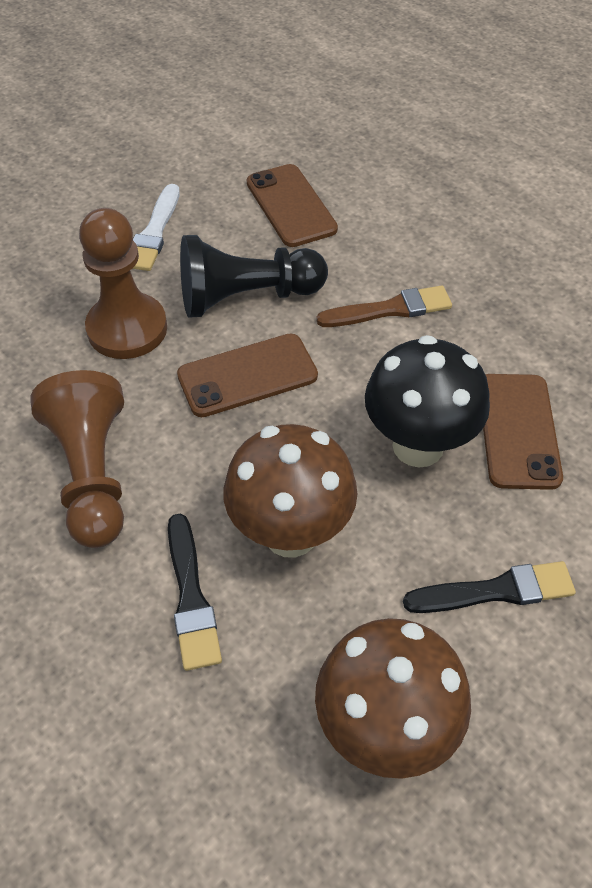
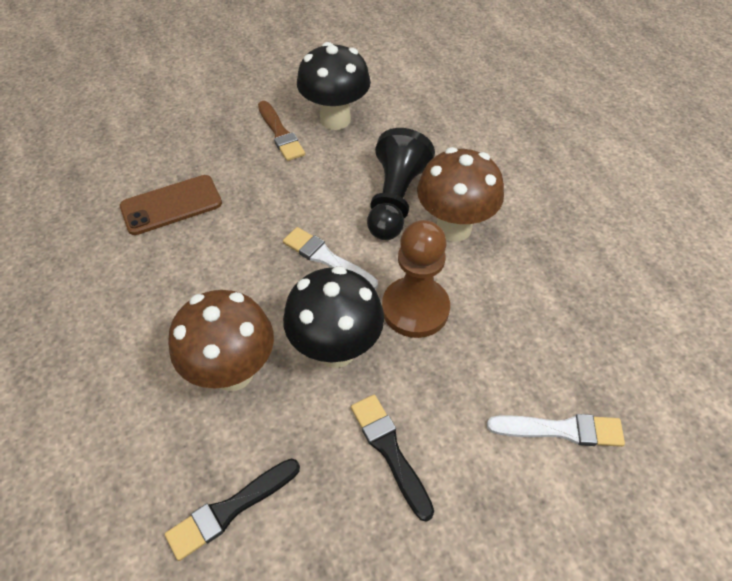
black mushroom: 1 -> 2
brown pawn: 2 -> 1
brown phone: 3 -> 1
white brush: 1 -> 2

